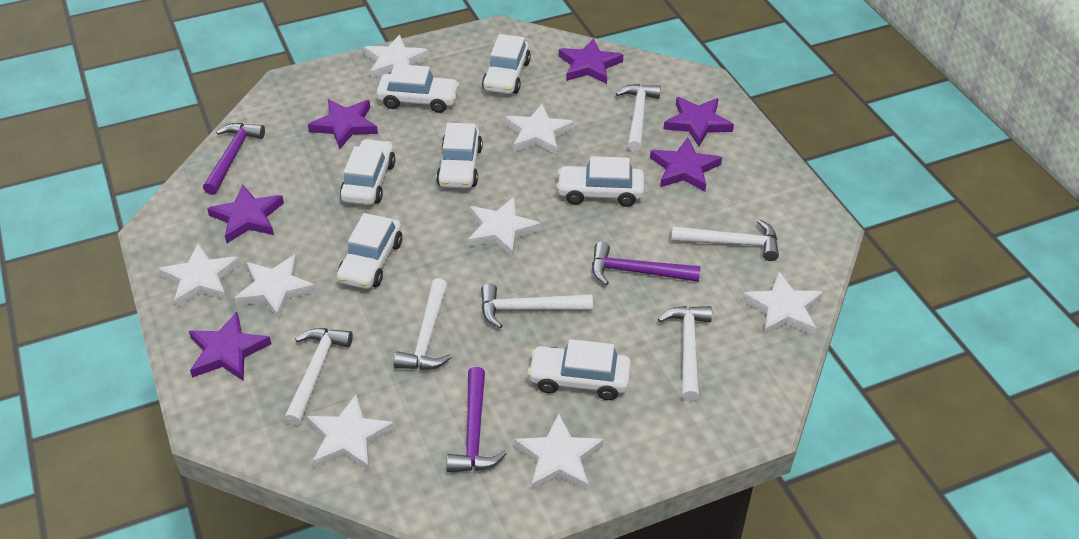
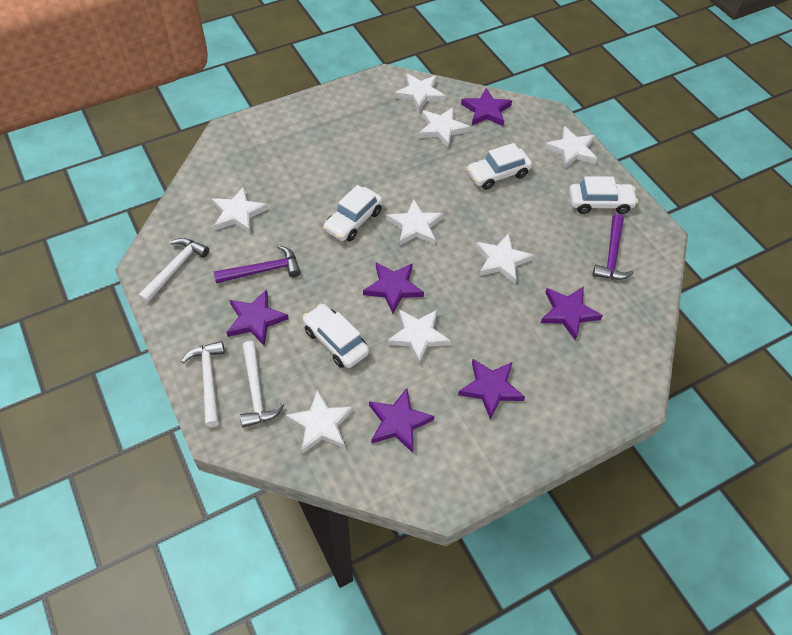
purple hammer: 3 -> 2
white car: 7 -> 4
white hammer: 6 -> 3

